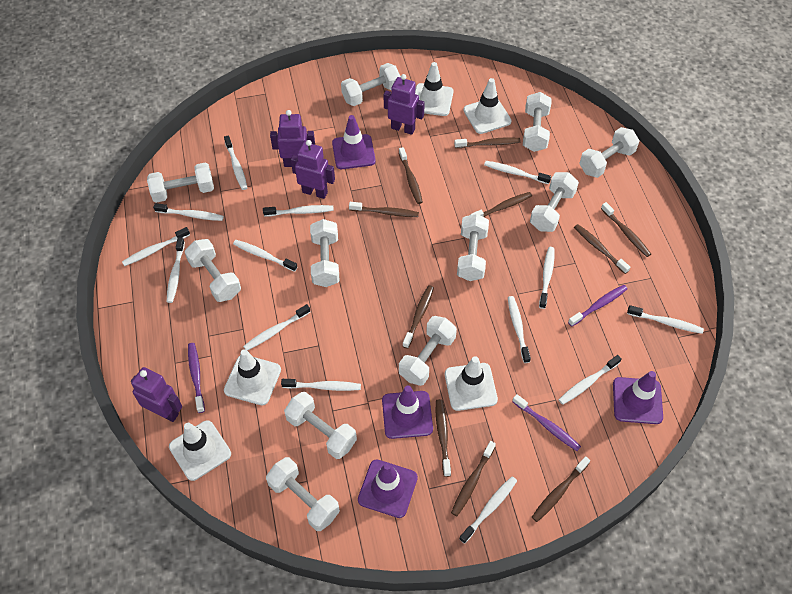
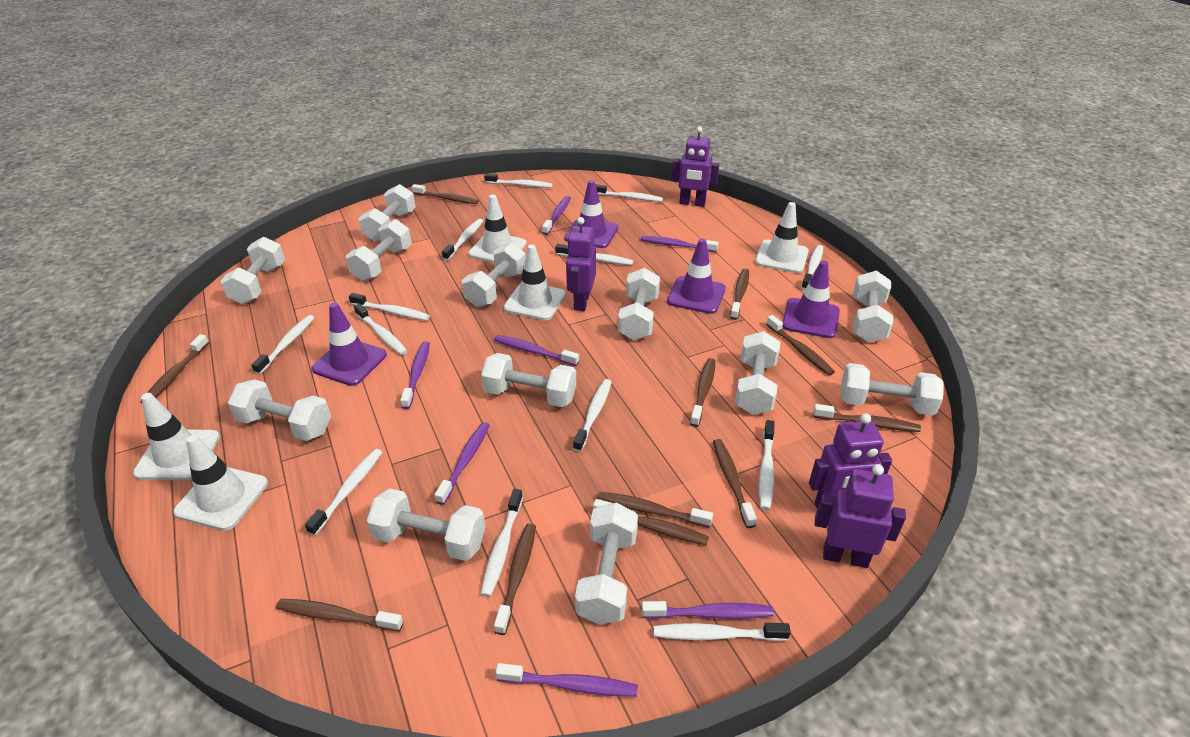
brown toothbrush: 10 -> 11
purple toothbrush: 3 -> 7
white dumbbell: 11 -> 12
white toothbrush: 14 -> 13

